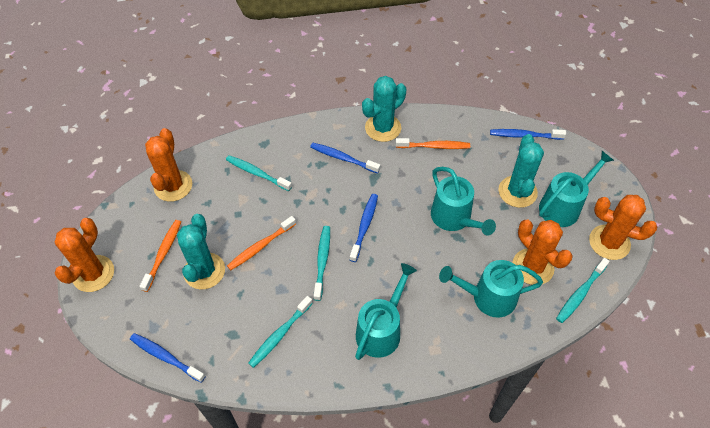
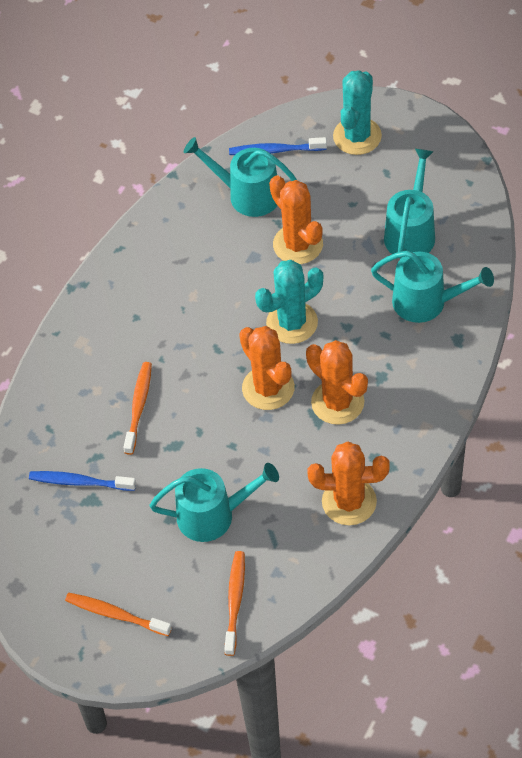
blue toothbrush: 4 -> 2
turquoise cactus: 3 -> 2
turquoise toothbrush: 4 -> 0

